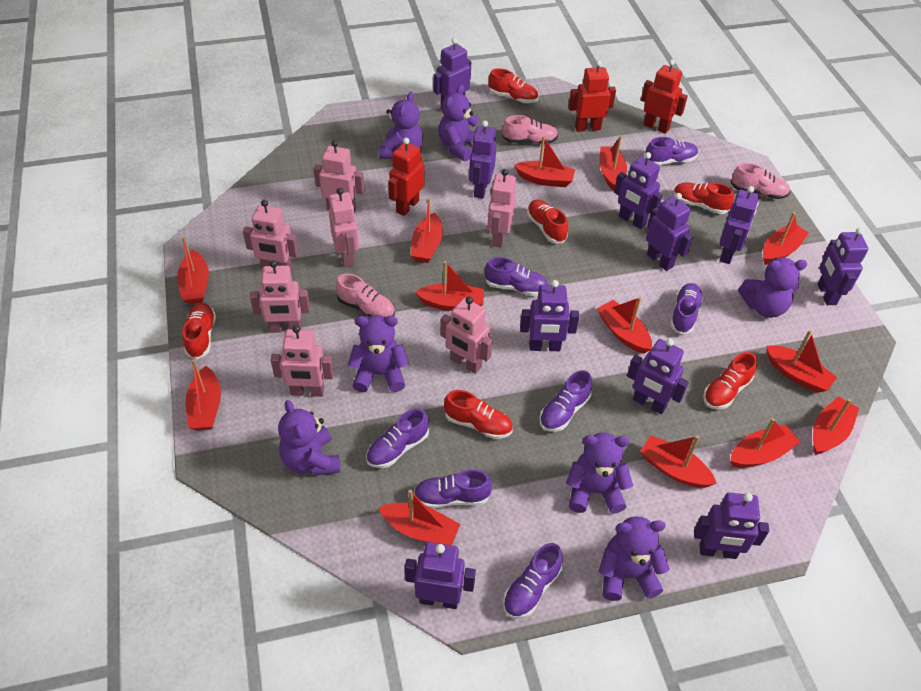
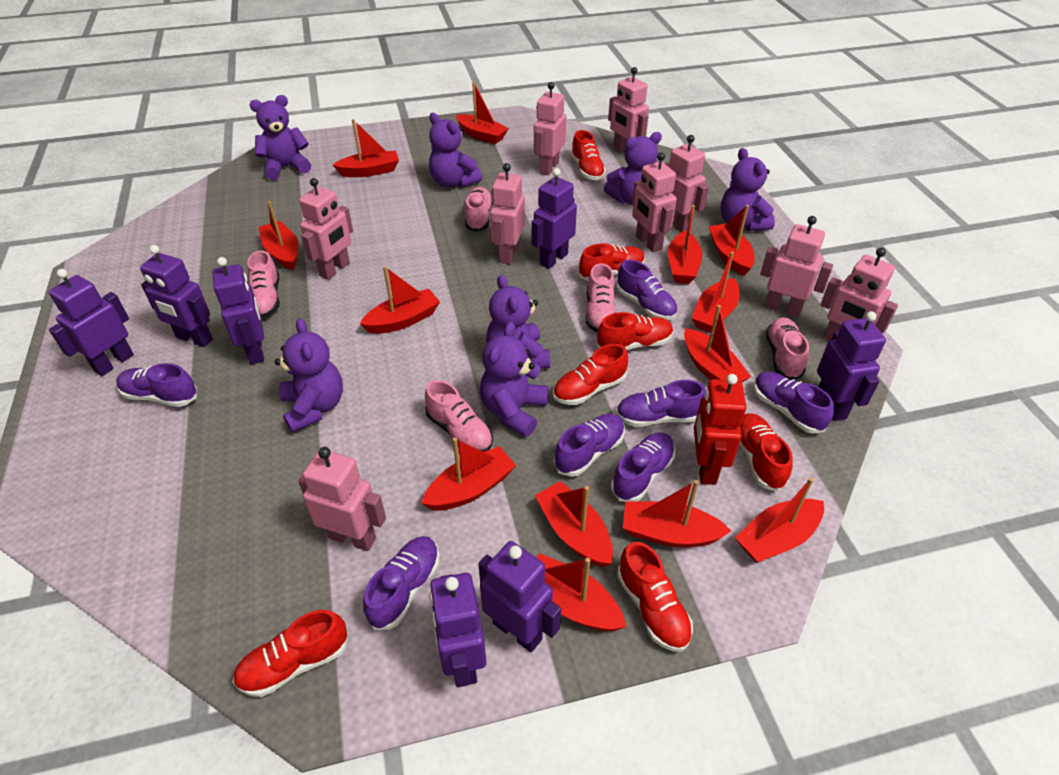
pink robot: 7 -> 9
pink shoe: 3 -> 5
purple robot: 10 -> 7
red robot: 3 -> 1
red shoe: 6 -> 7

